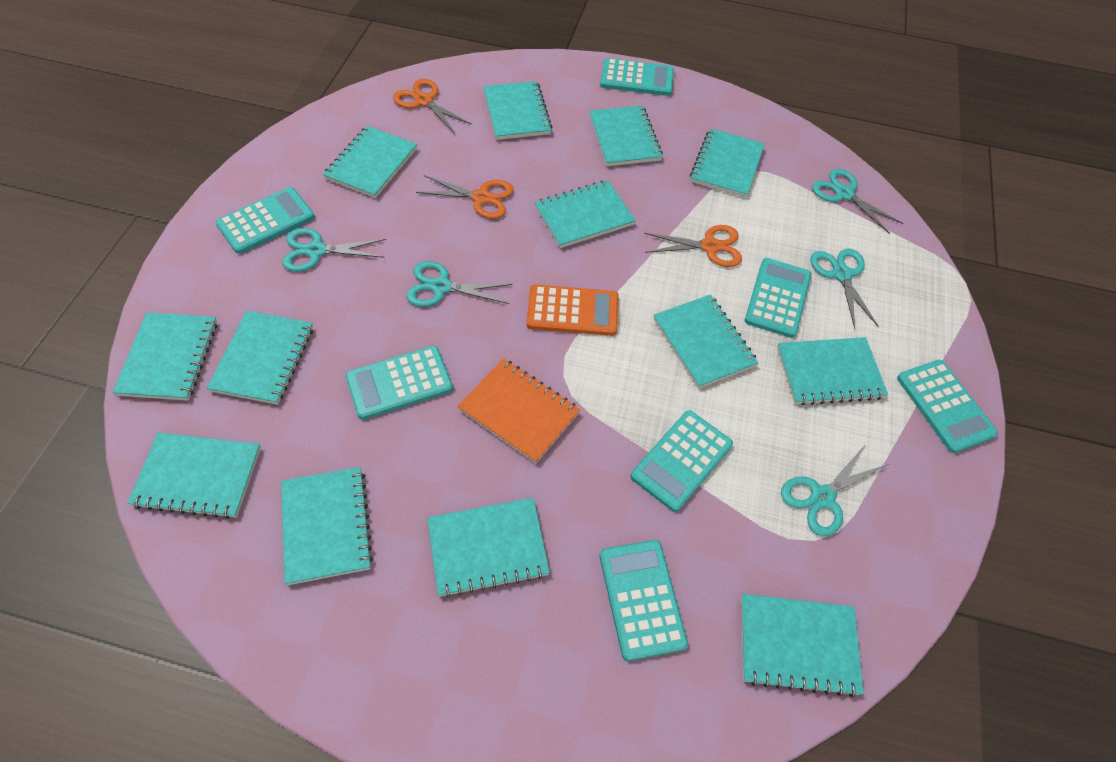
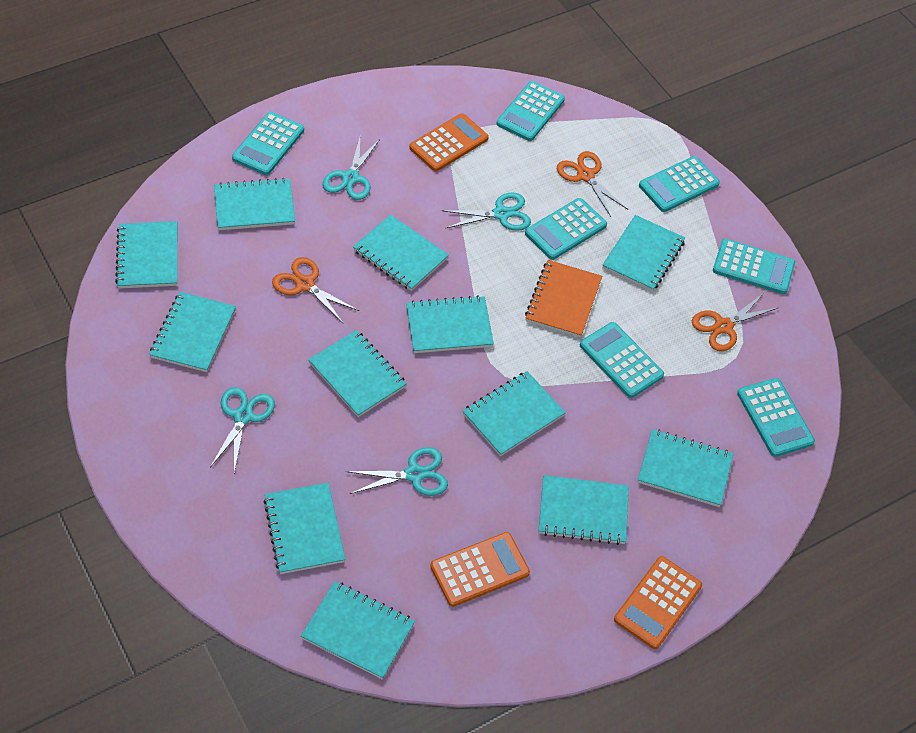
orange calculator: 1 -> 3
turquoise notebook: 13 -> 12
turquoise scissors: 5 -> 4

